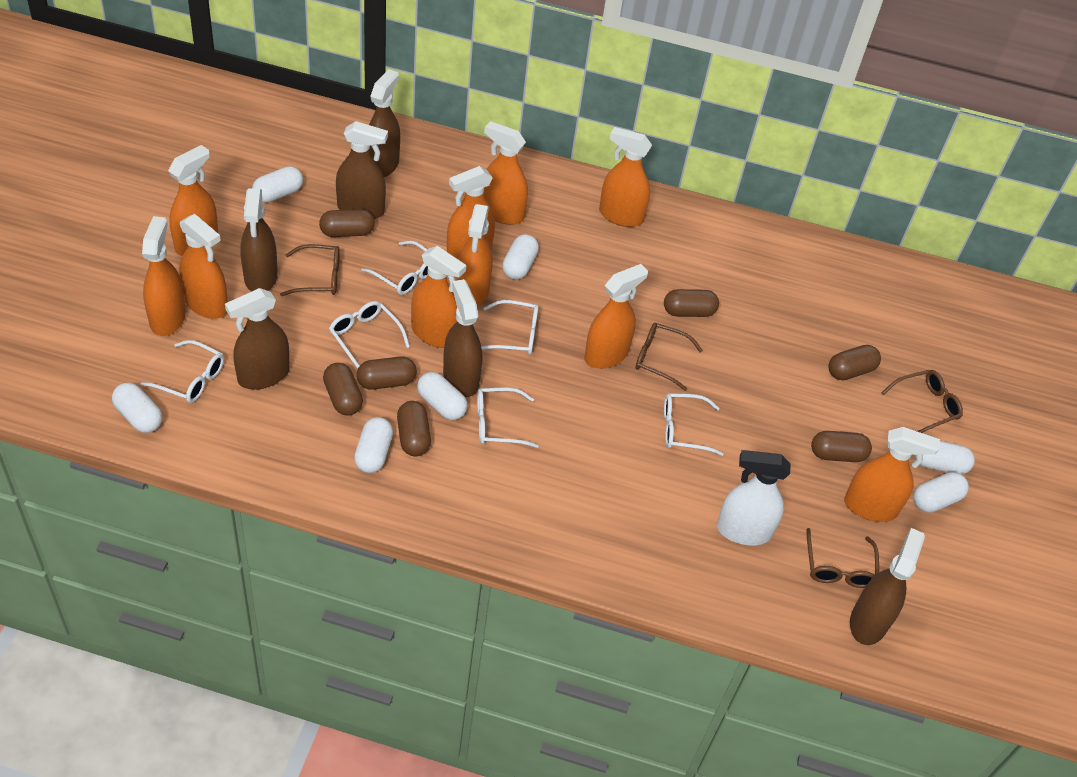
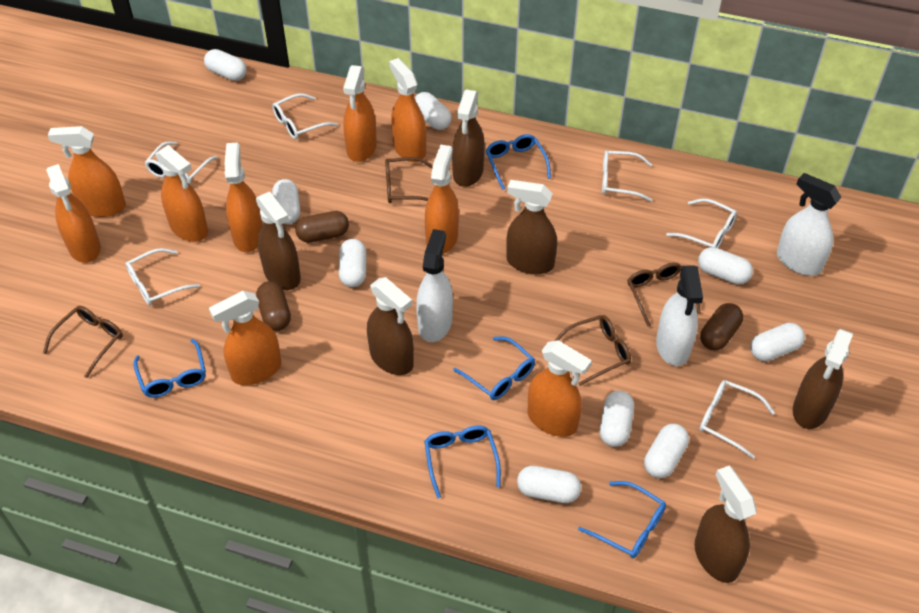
blue glasses: 0 -> 5
brown capsule: 7 -> 3
orange spray bottle: 10 -> 9
white capsule: 7 -> 9
white spray bottle: 1 -> 3

